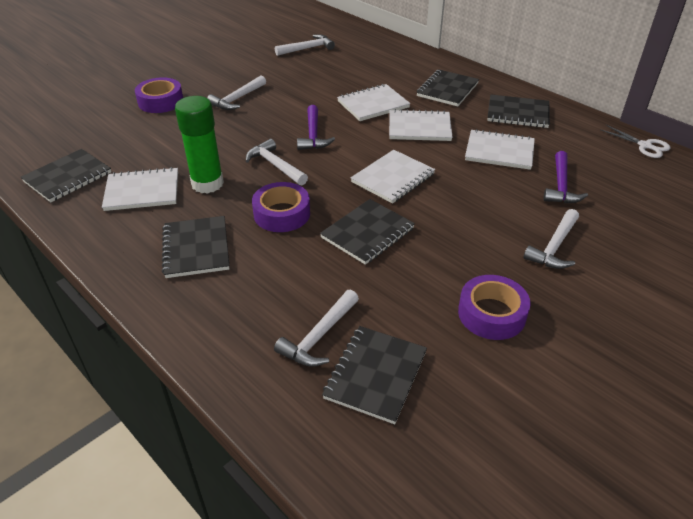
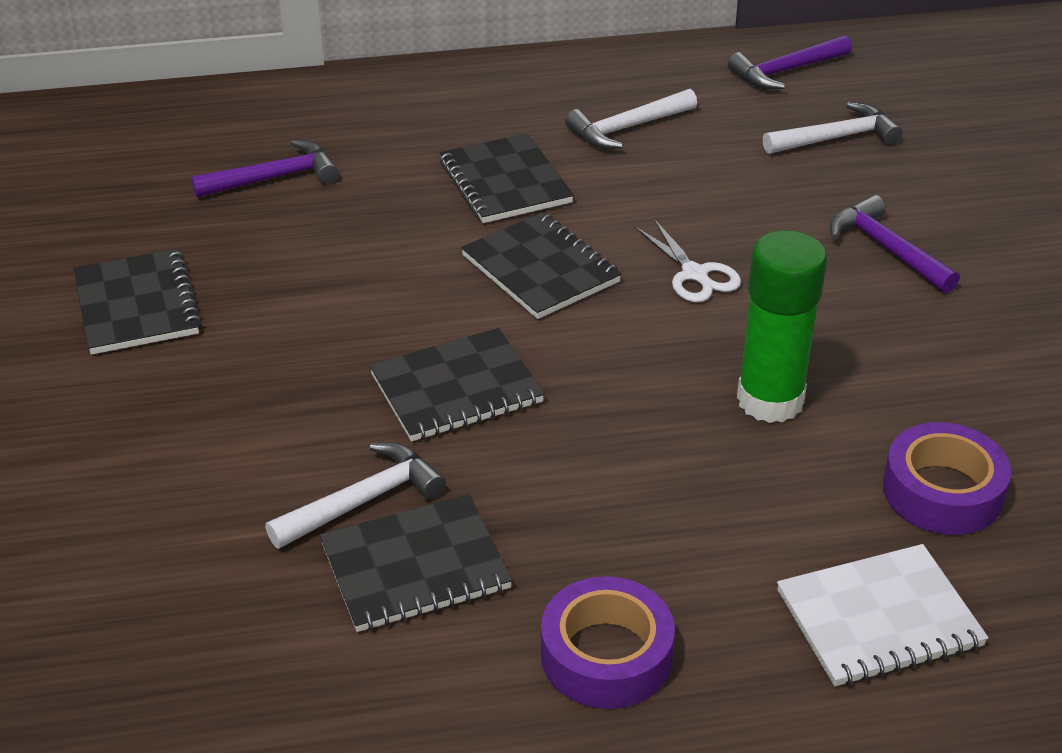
black notebook: 6 -> 5
purple hammer: 2 -> 3
purple tape: 3 -> 2
white hammer: 5 -> 3
white notebook: 5 -> 1

